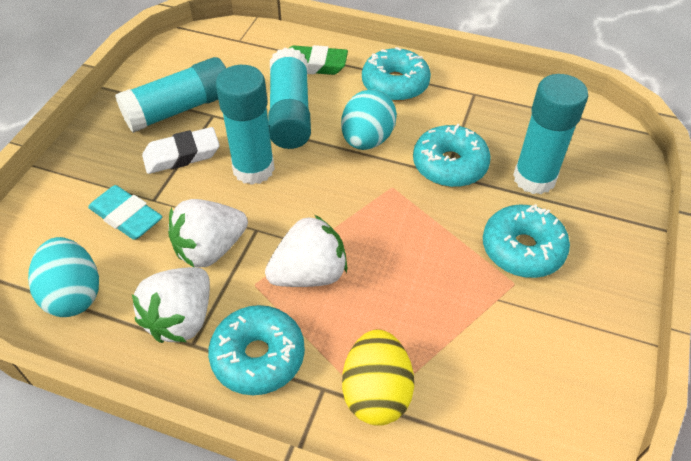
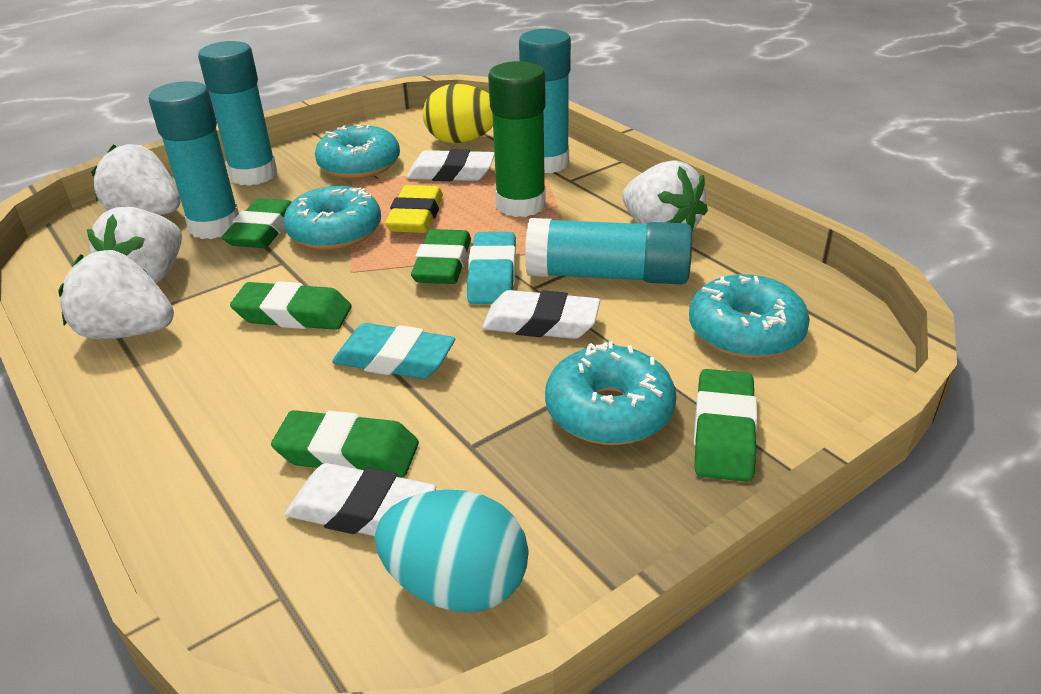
green eraser: 1 -> 5
green glue stick: 0 -> 1
turquoise egg: 2 -> 1
turquoise eraser: 1 -> 2
white eraser: 1 -> 3
white strawberry: 3 -> 4
yellow eraser: 0 -> 1

